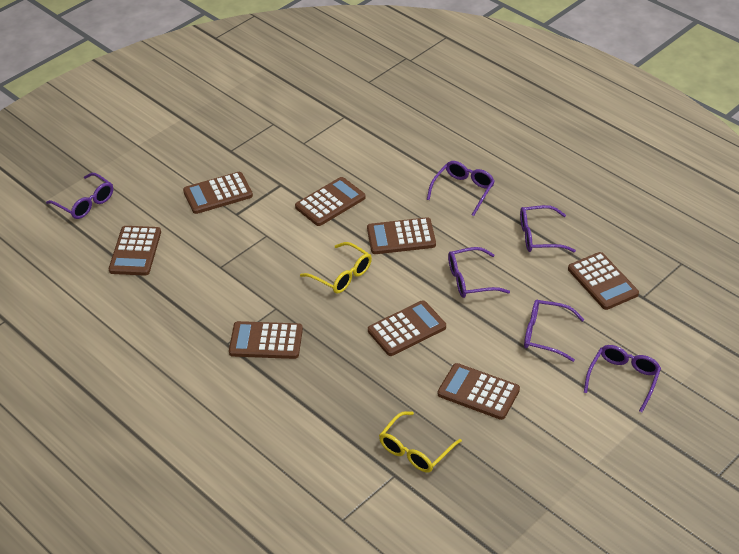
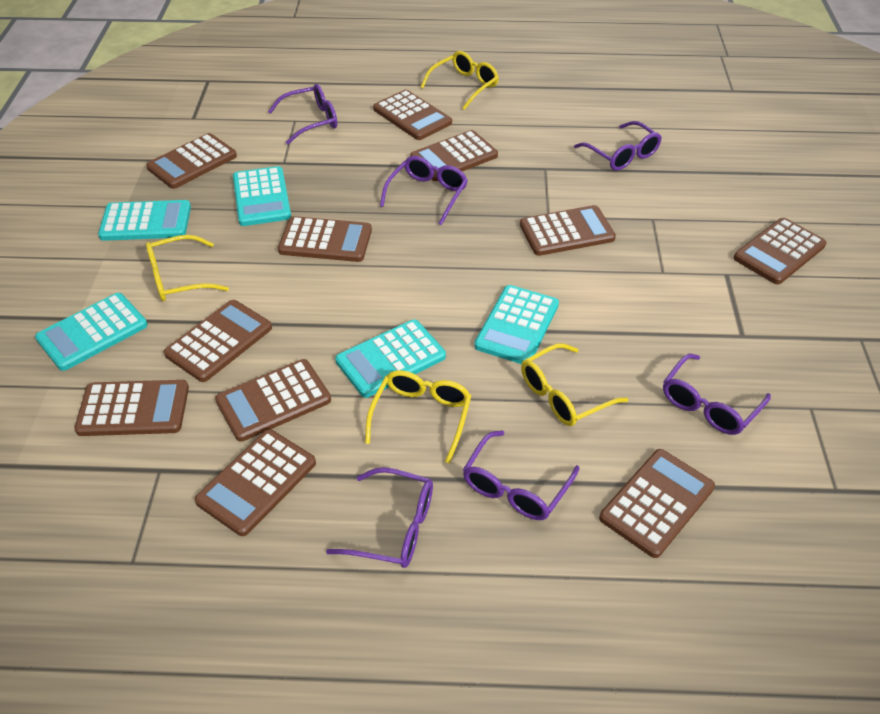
brown calculator: 8 -> 11
turquoise calculator: 0 -> 5
yellow glasses: 2 -> 4

